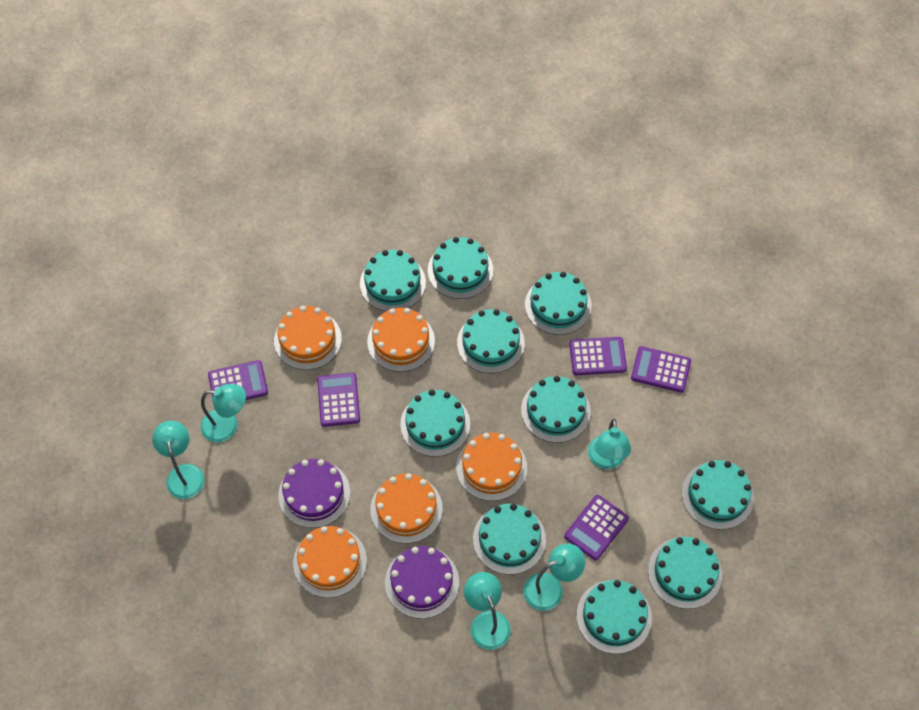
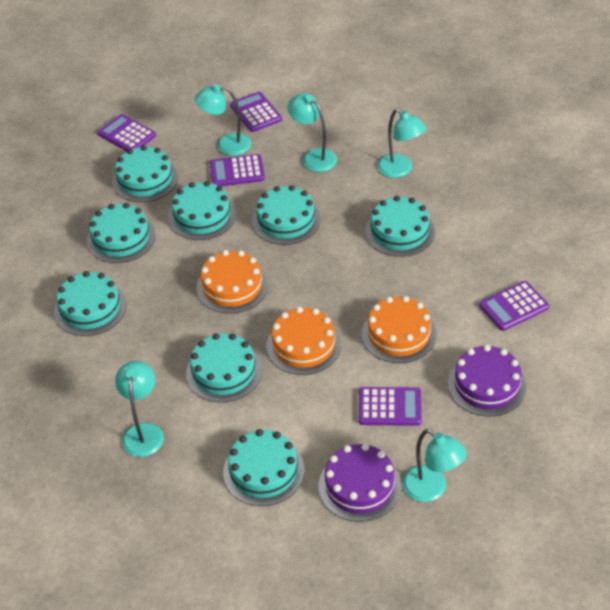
orange cake: 5 -> 3
turquoise cake: 10 -> 8

